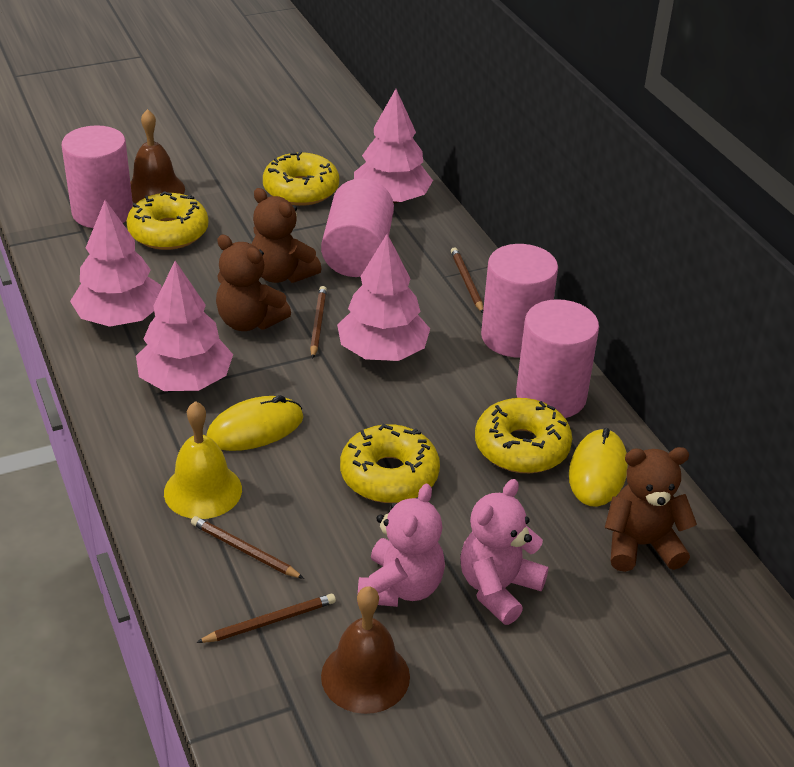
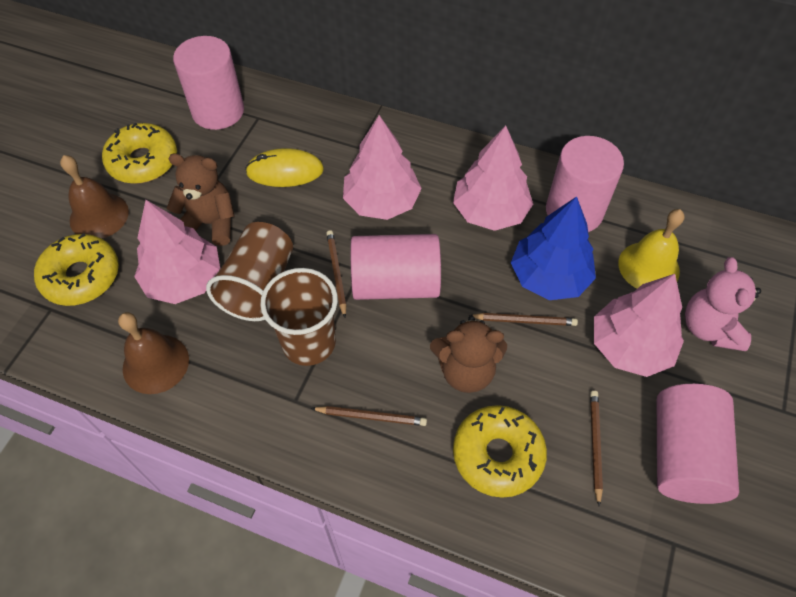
blue tree: 0 -> 1
brown cup: 0 -> 2
brown teddy bear: 3 -> 2
pink teddy bear: 2 -> 1
yellow donut: 4 -> 3
yellow mouse: 2 -> 1

